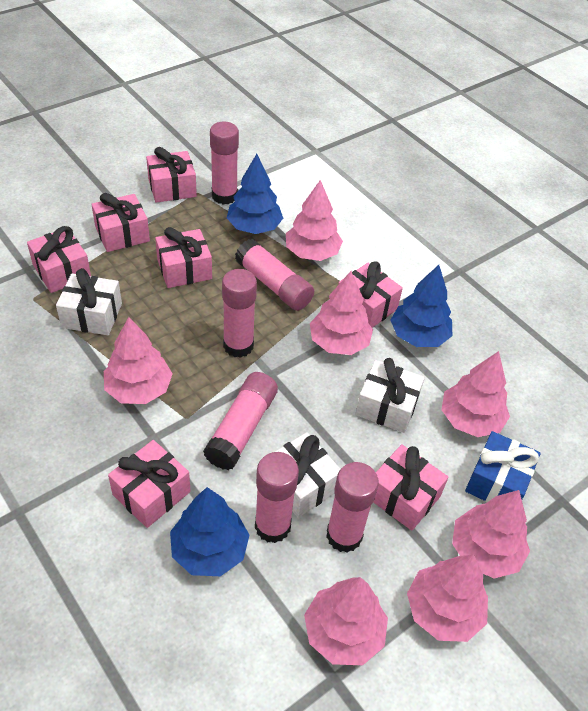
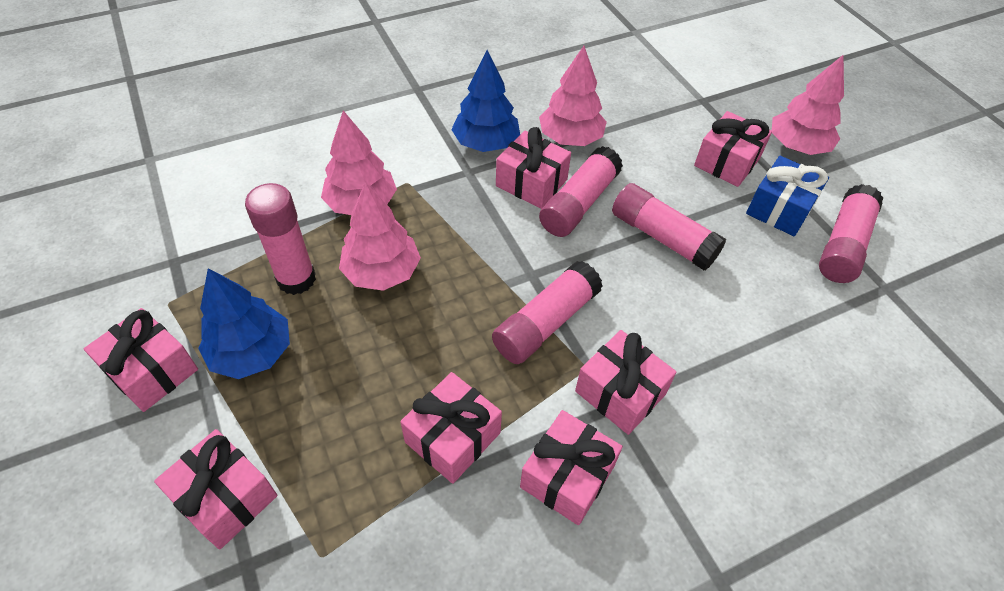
blue tree: 3 -> 2
pink glue stick: 6 -> 5
pink tree: 7 -> 4
white gift: 3 -> 0

